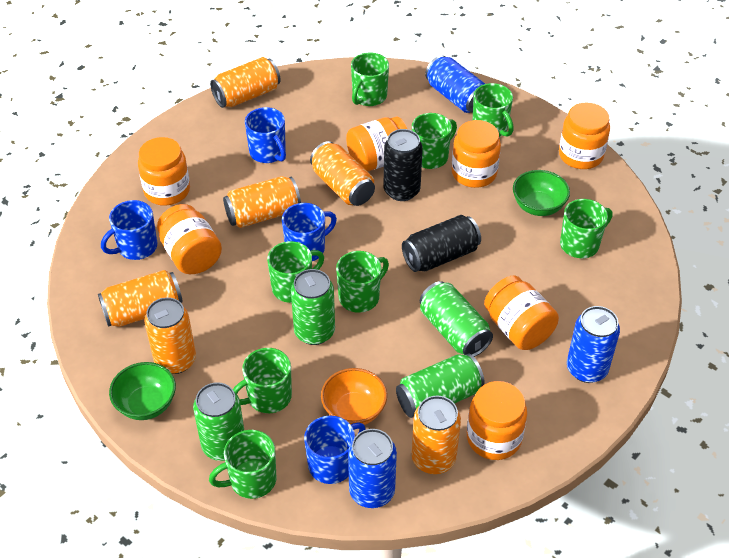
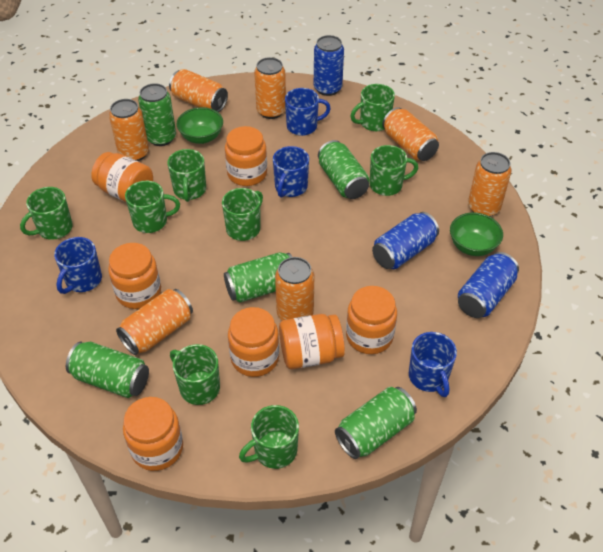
black can: 2 -> 0
green can: 4 -> 5
orange bowl: 1 -> 0
orange can: 6 -> 7

